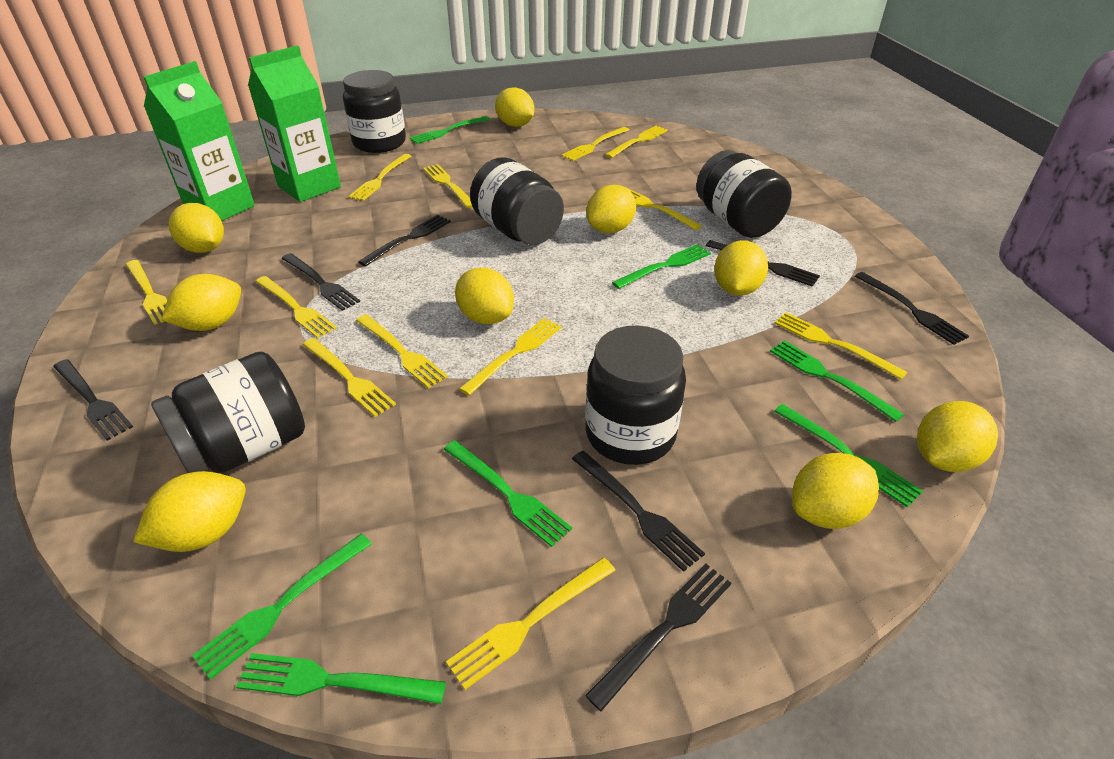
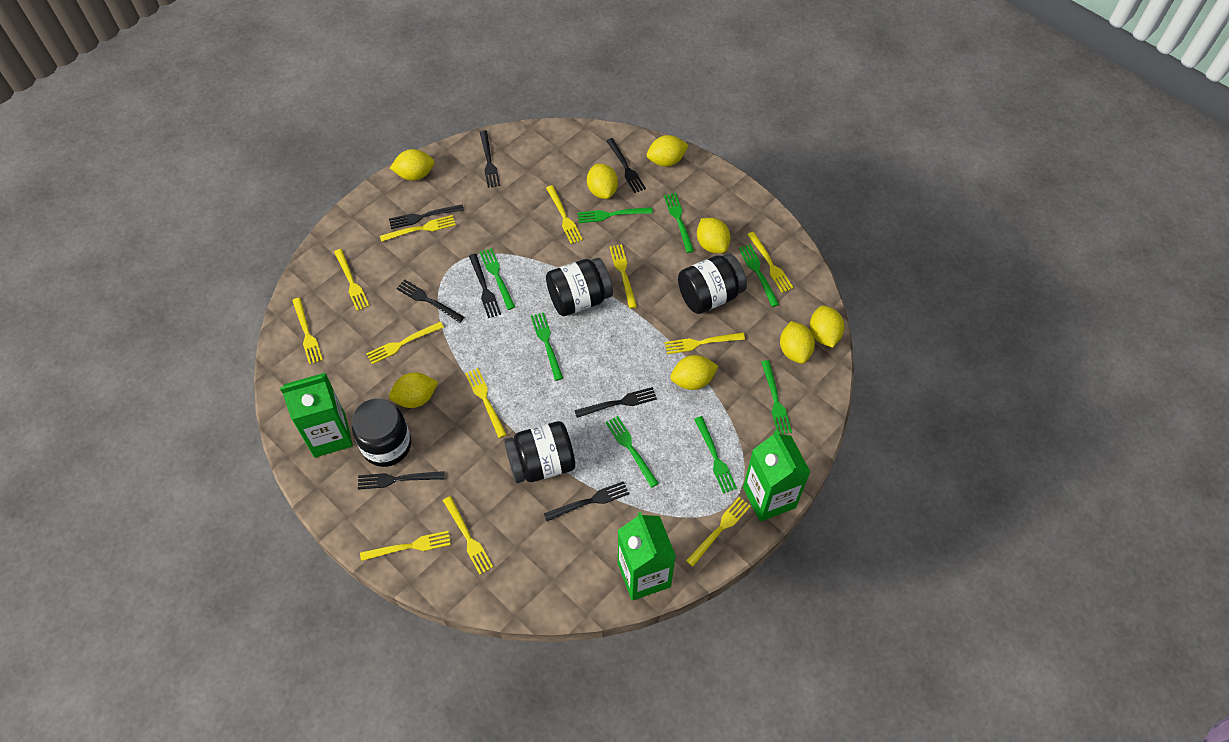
black fork: 7 -> 8
black jar: 5 -> 4
green carton: 2 -> 3
green fork: 7 -> 8
yellow lemon: 9 -> 8

